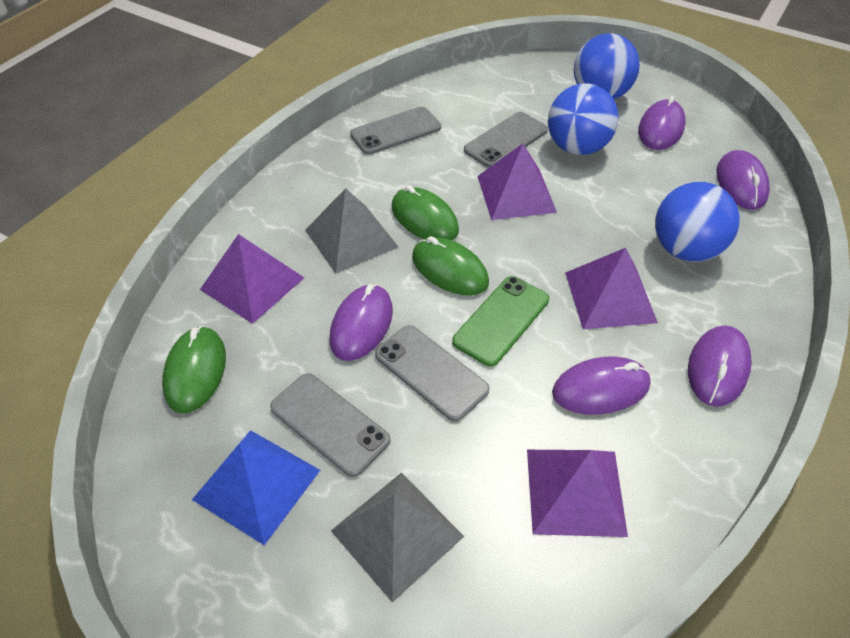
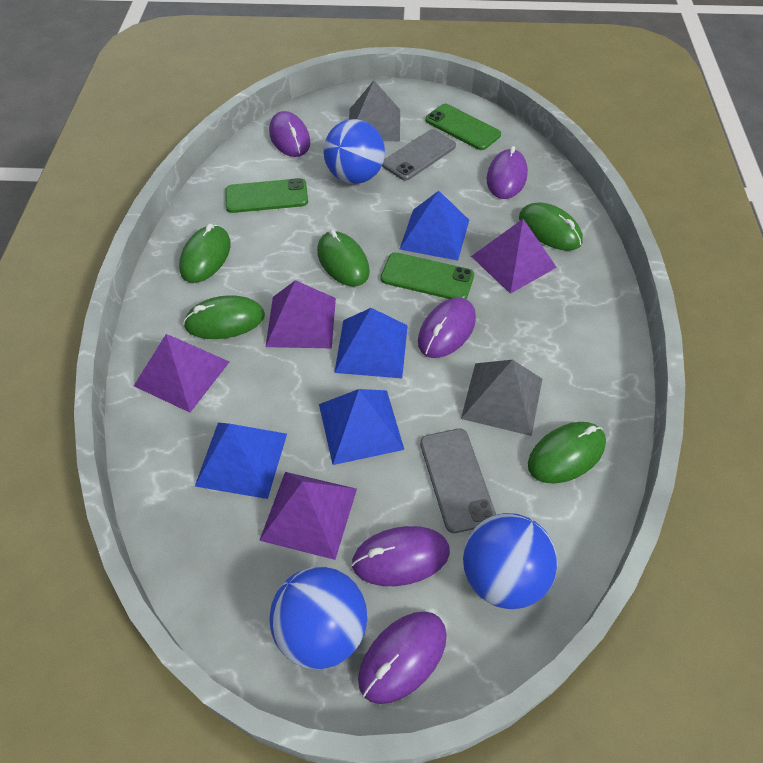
blue pyramid: 1 -> 4
green mouse: 3 -> 5
green phone: 1 -> 3
grey phone: 4 -> 2

